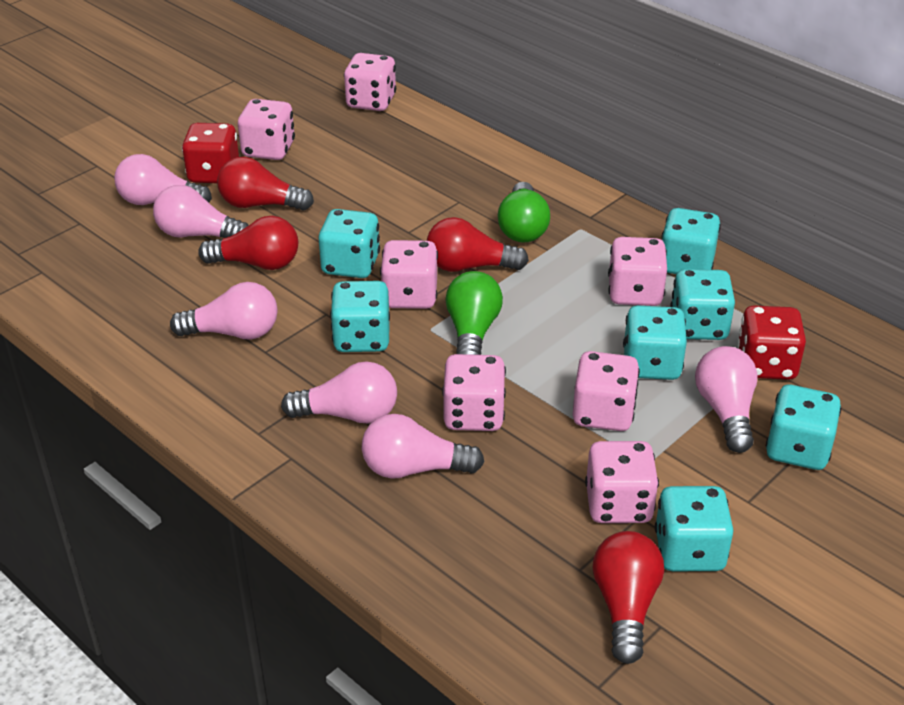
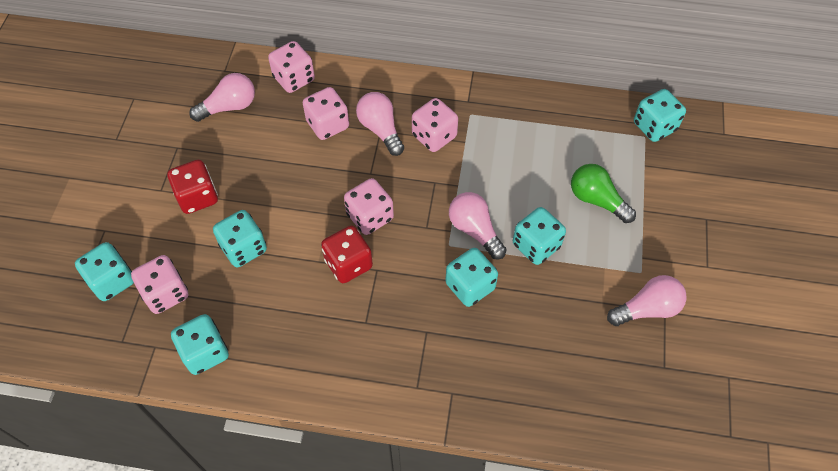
green light bulb: 2 -> 1
pink dice: 7 -> 5
pink light bulb: 6 -> 4
red light bulb: 4 -> 0
turquoise dice: 7 -> 6

